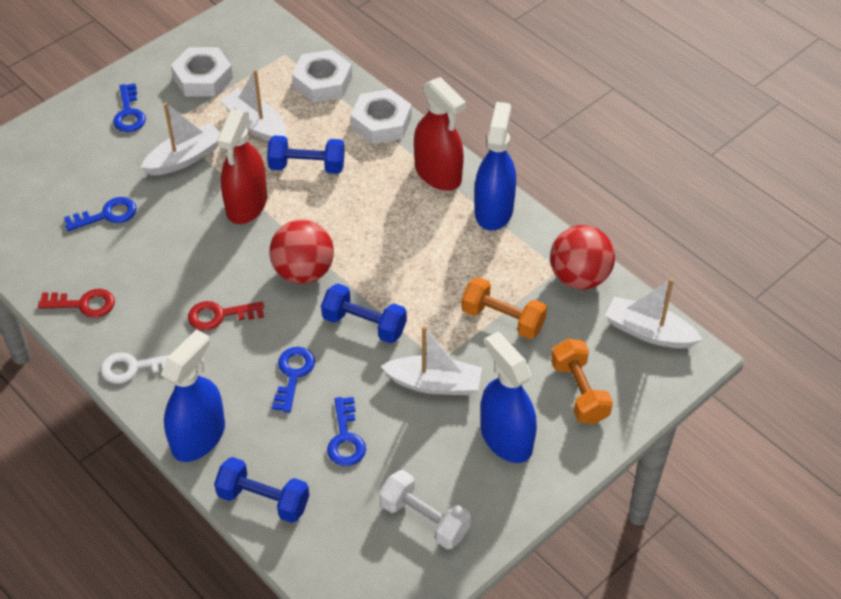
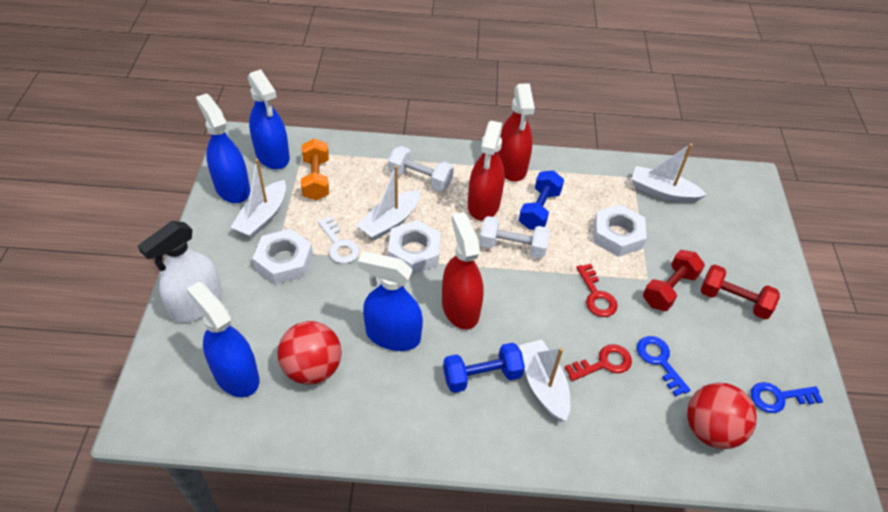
blue dumbbell: 3 -> 2
blue key: 4 -> 2
blue spray bottle: 3 -> 4
orange dumbbell: 2 -> 1
red dumbbell: 0 -> 2
red spray bottle: 2 -> 3
white dumbbell: 1 -> 2
white spray bottle: 0 -> 1

